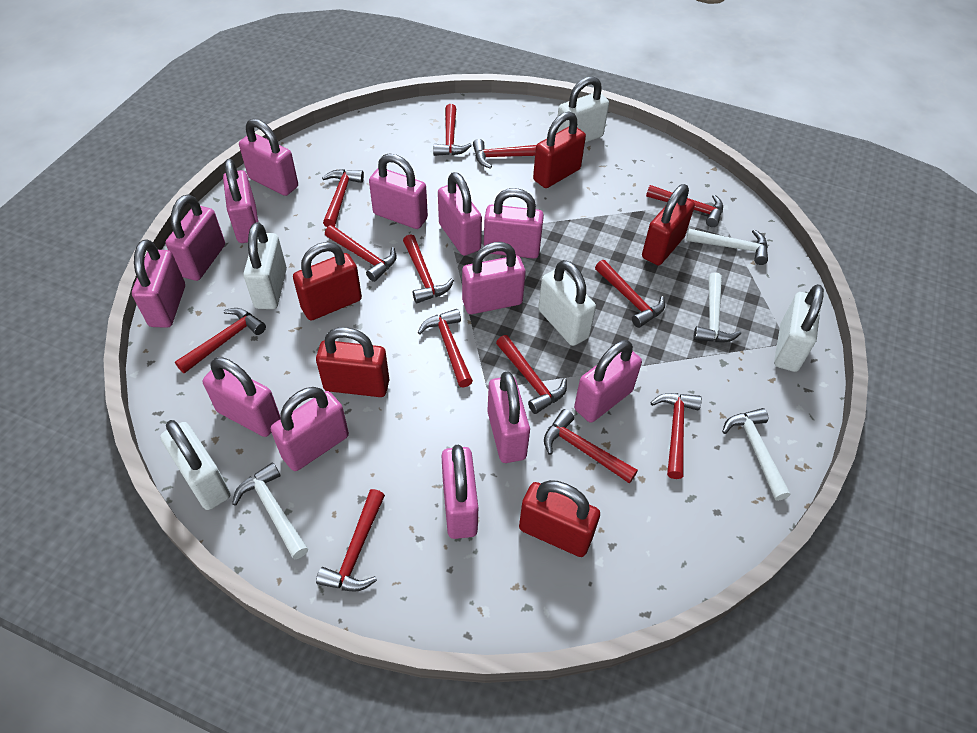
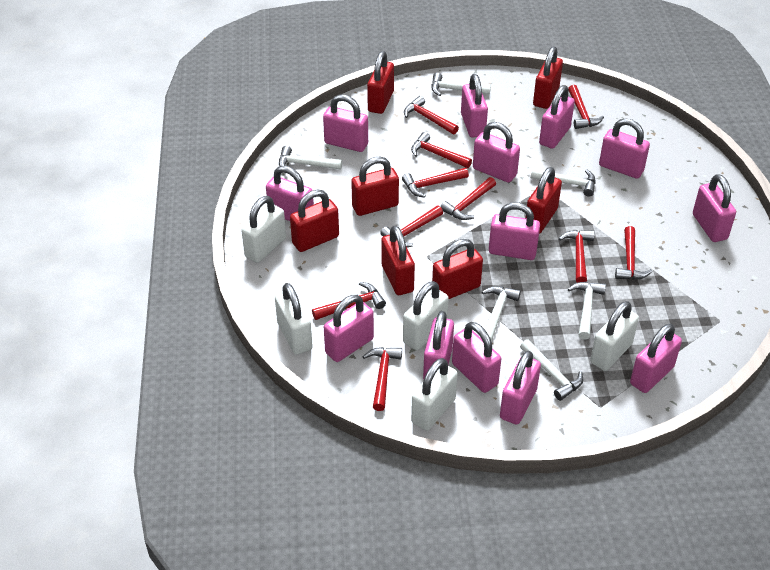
red hammer: 13 -> 10
red padlock: 5 -> 7
white hammer: 4 -> 6

